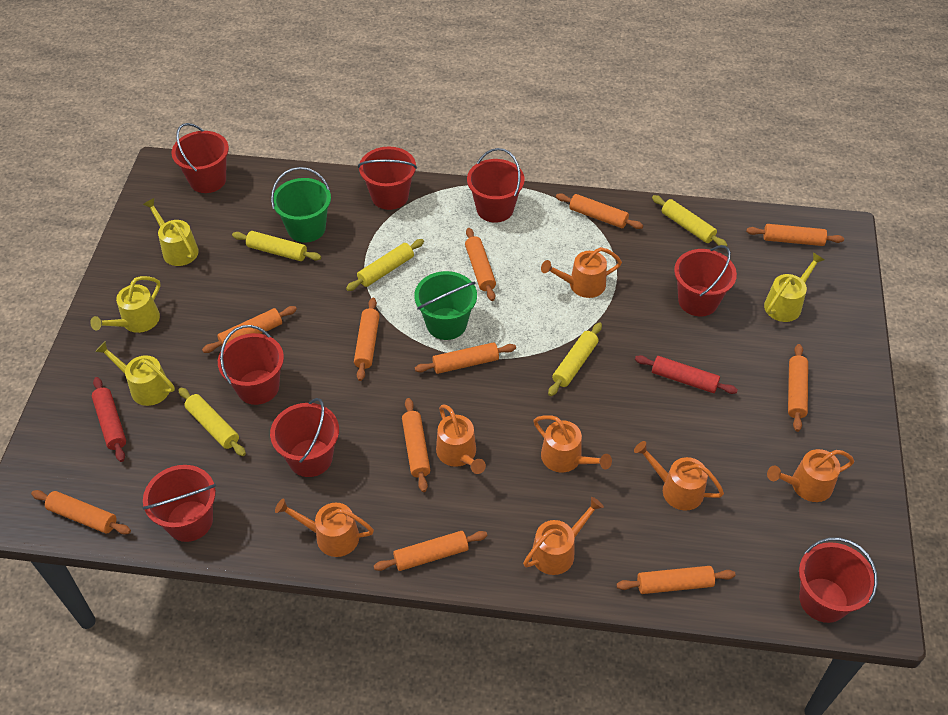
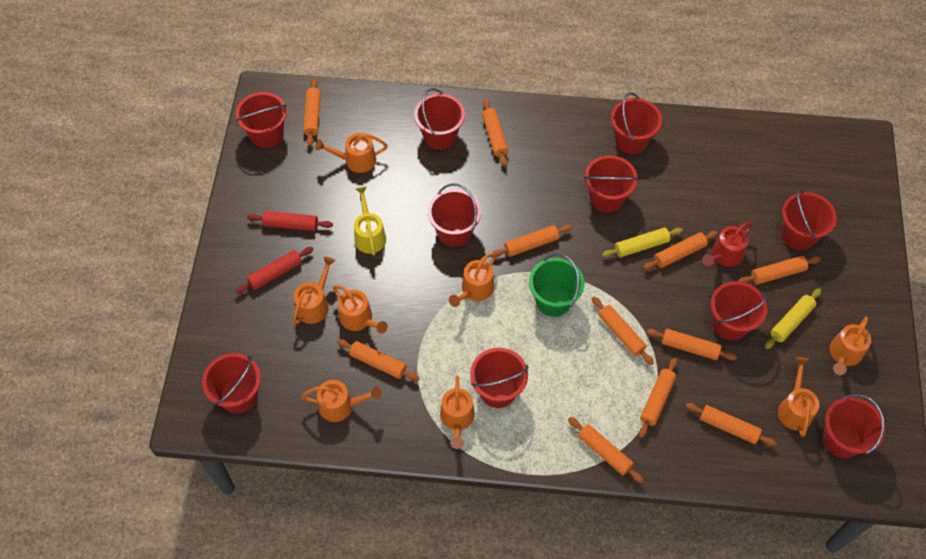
green bucket: 2 -> 1
orange watering can: 7 -> 8
red bucket: 8 -> 10
red watering can: 0 -> 1
yellow rolling pin: 5 -> 2
yellow watering can: 4 -> 1

